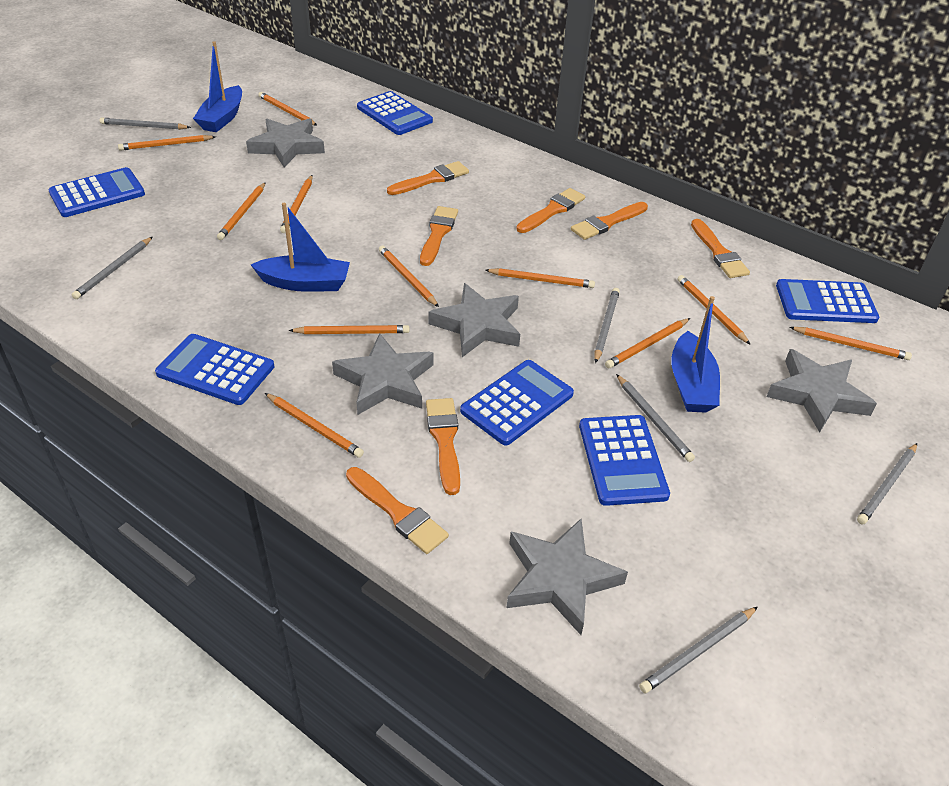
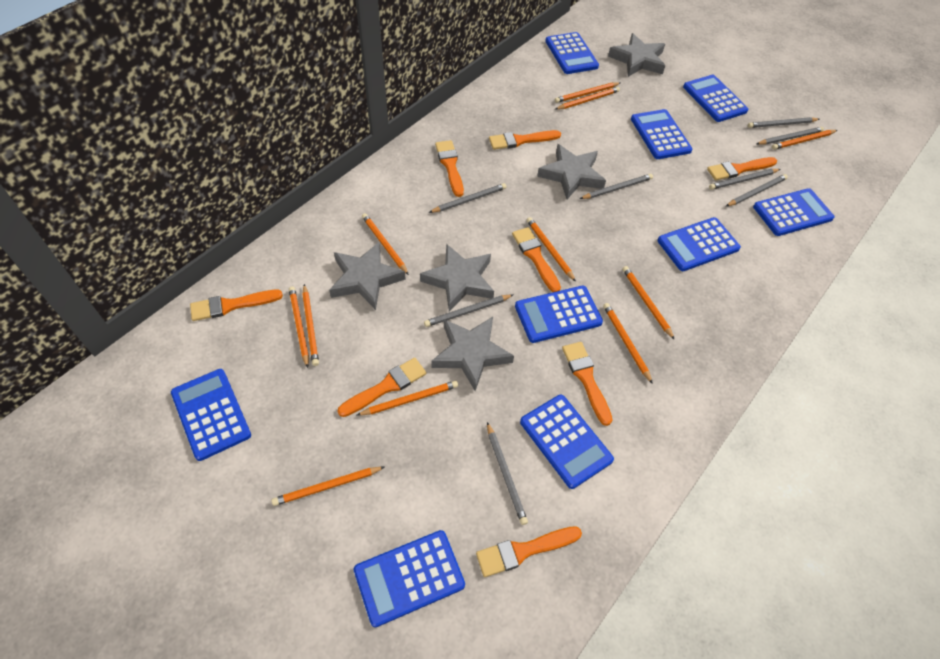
blue boat: 3 -> 0
blue calculator: 6 -> 9
grey pencil: 6 -> 8
orange brush: 7 -> 8

